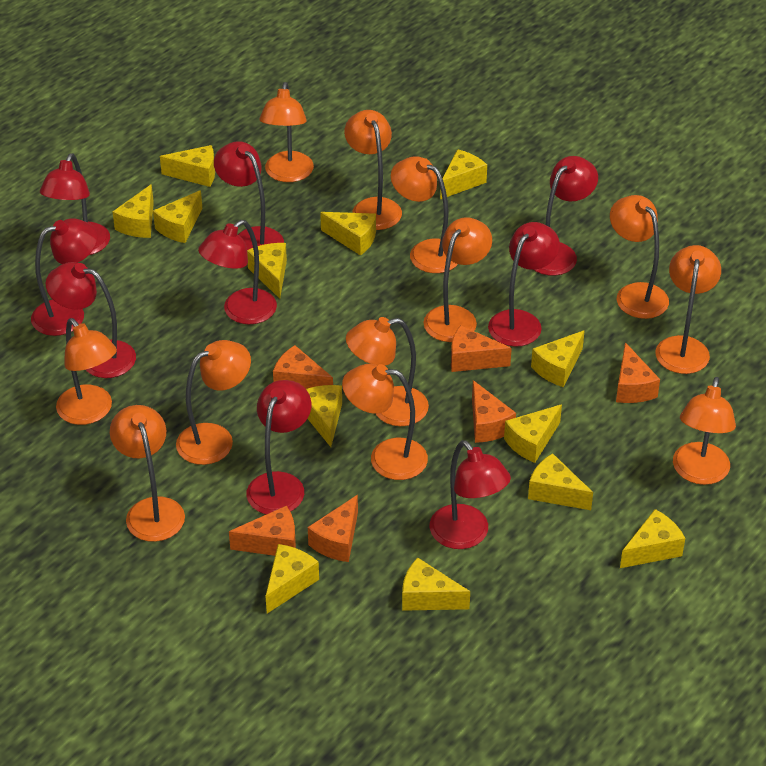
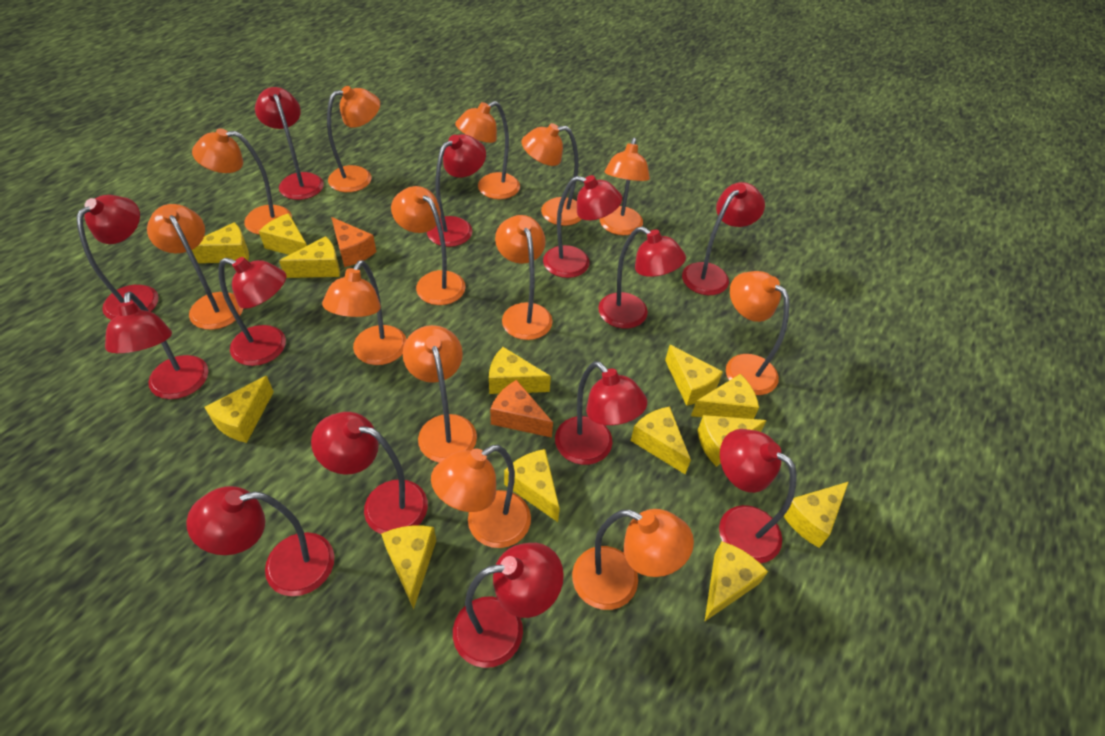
orange cheese: 6 -> 2
orange lamp: 12 -> 13
red lamp: 9 -> 13

